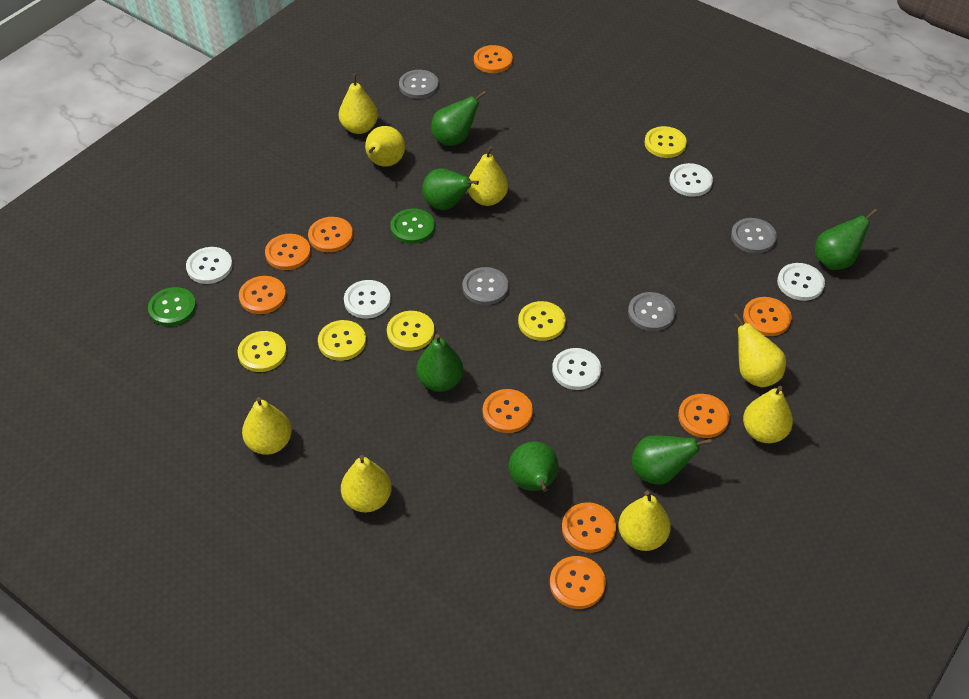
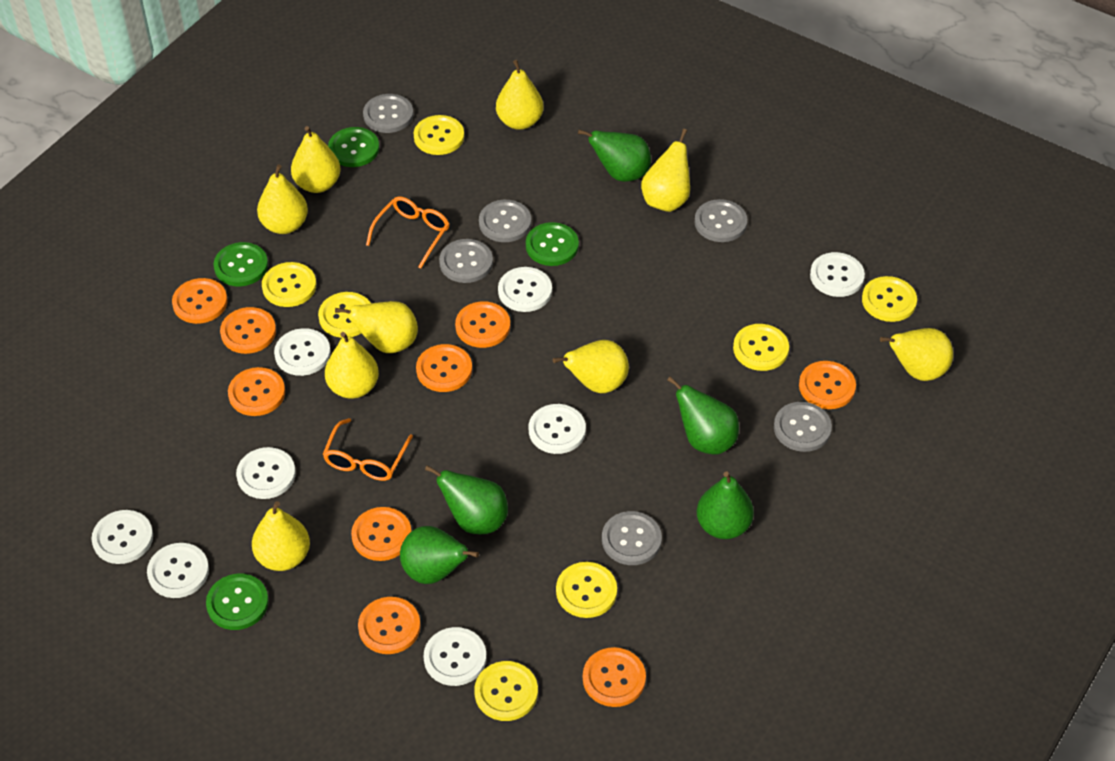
green button: 2 -> 4
green pear: 6 -> 5
grey button: 4 -> 6
orange glasses: 0 -> 2
white button: 5 -> 8
yellow button: 5 -> 7
yellow pear: 8 -> 9

